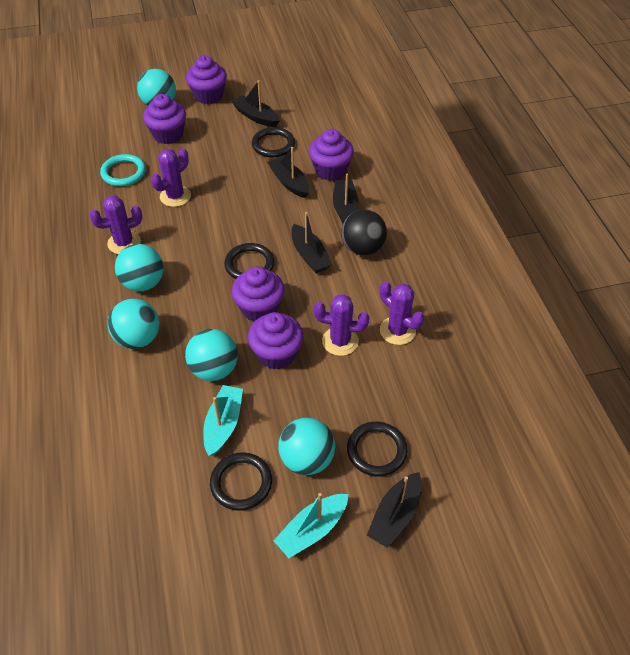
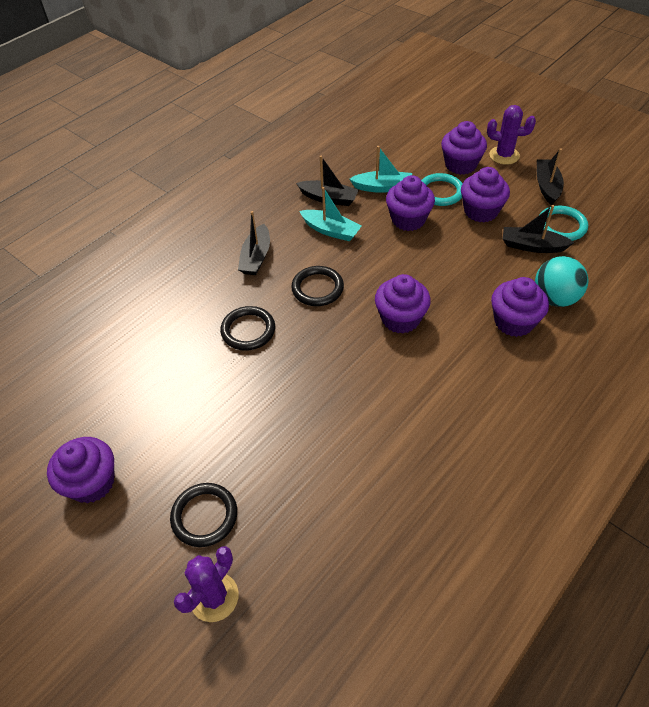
black ball: 1 -> 0
black boat: 5 -> 4
black ring: 4 -> 3
purple cactus: 4 -> 2
purple cupcake: 5 -> 6
turquoise ball: 5 -> 1
turquoise ring: 1 -> 2

